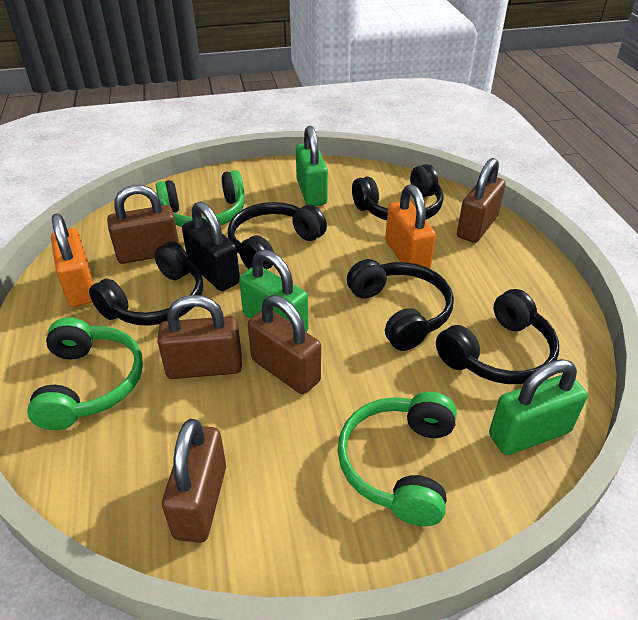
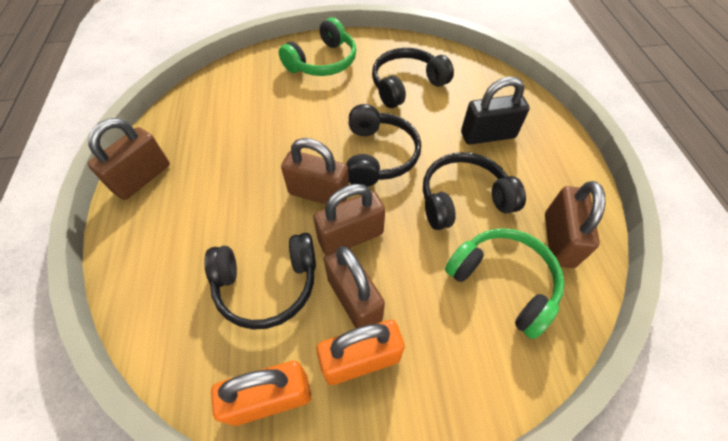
black headphones: 5 -> 4
green headphones: 3 -> 2
green padlock: 3 -> 0

